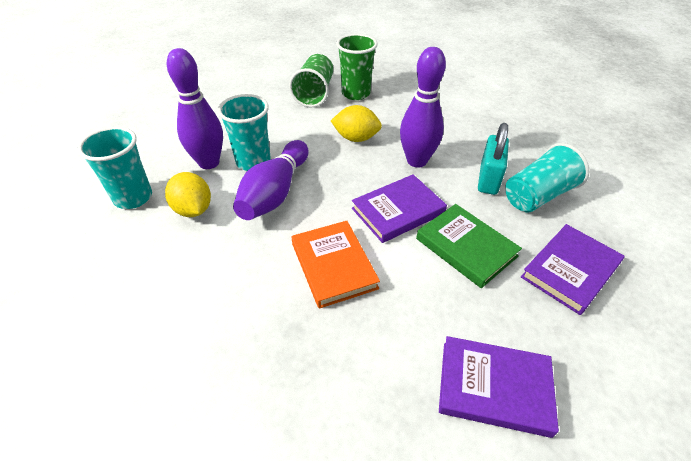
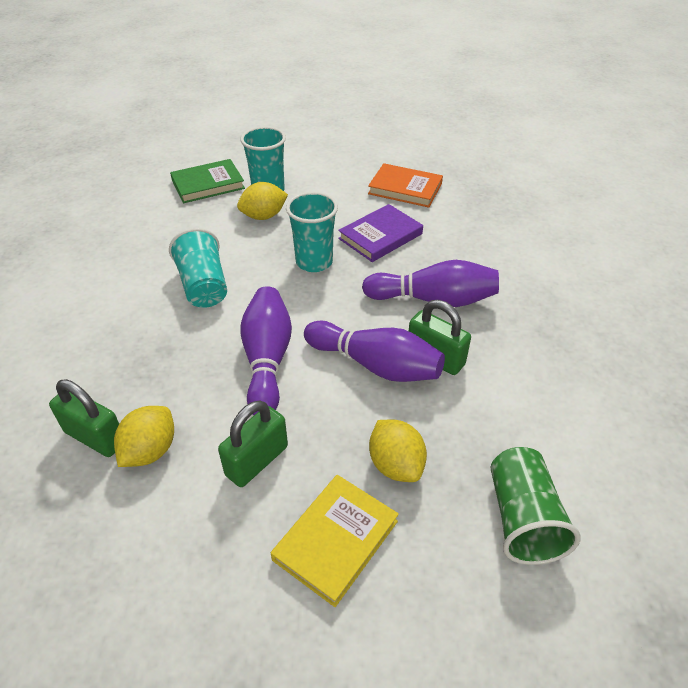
green cup: 2 -> 1
green padlock: 0 -> 3
purple book: 3 -> 1
turquoise padlock: 1 -> 0
yellow book: 0 -> 1
yellow lemon: 2 -> 3

